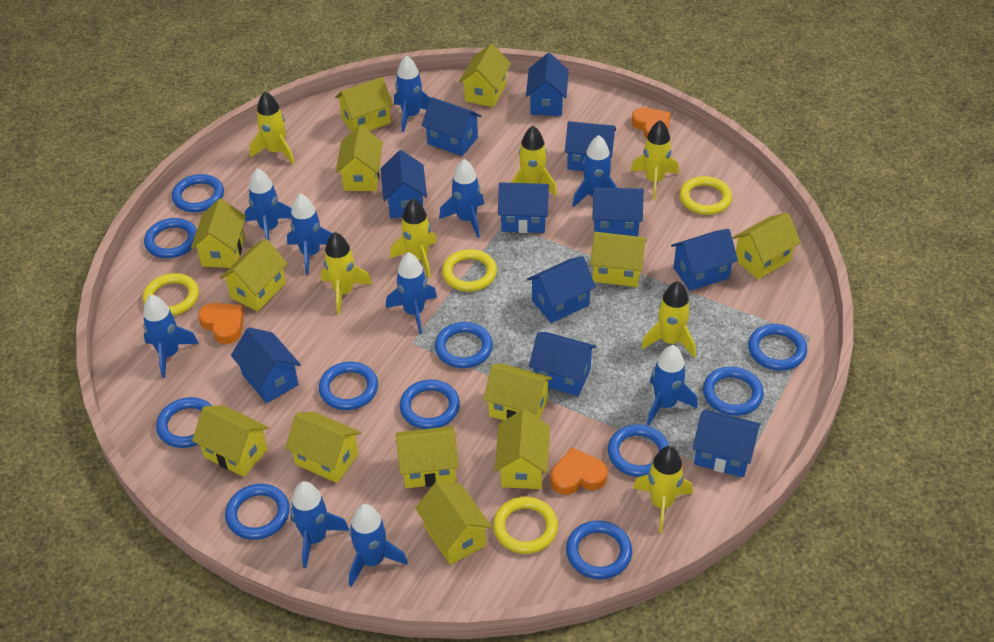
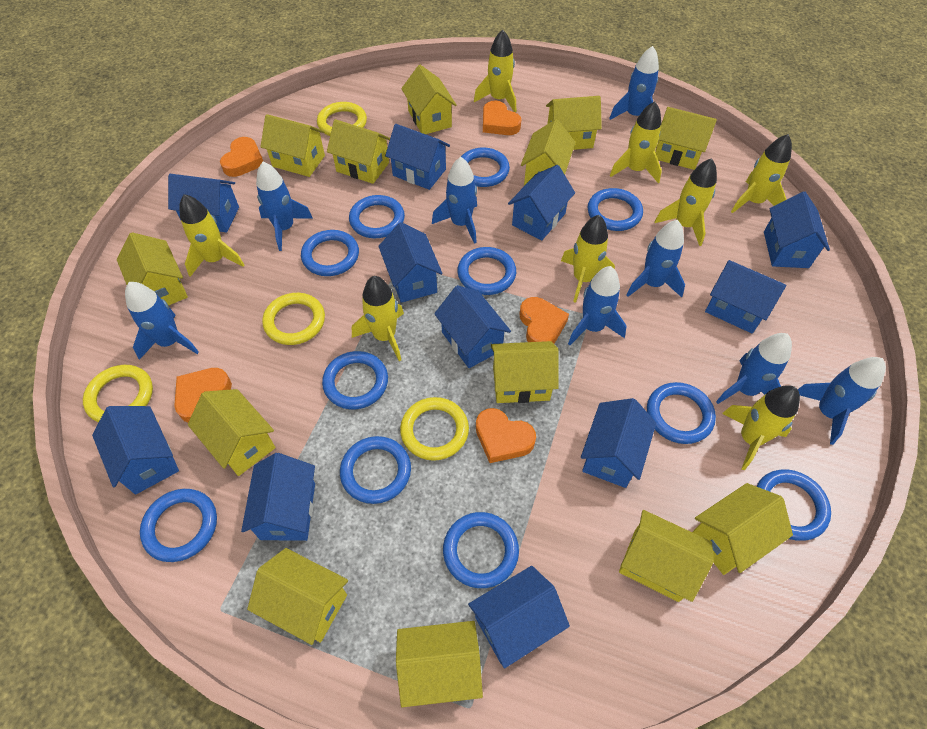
blue rocket: 10 -> 8
orange heart: 3 -> 5
yellow rocket: 7 -> 8

